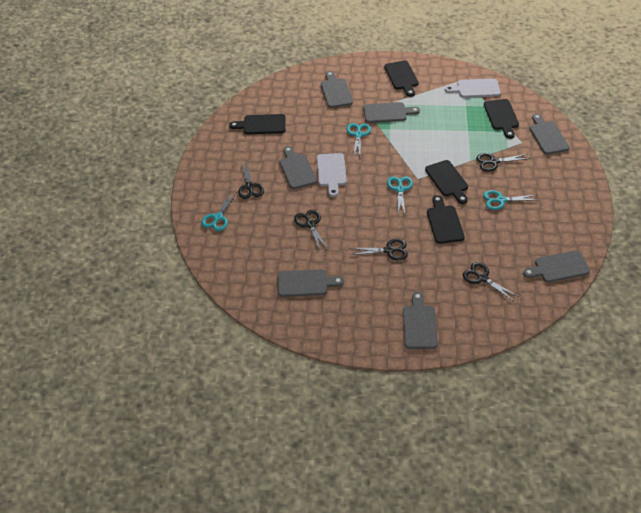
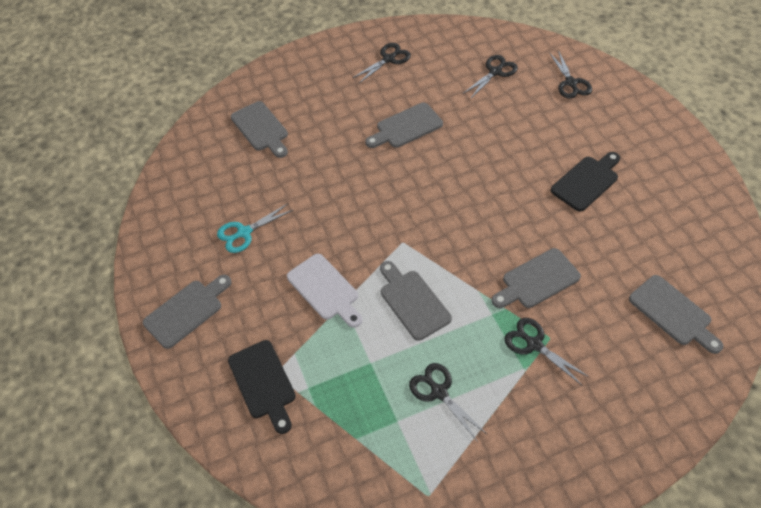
black cutting board: 5 -> 2
grey cutting board: 7 -> 6
turquoise scissors: 4 -> 1
white cutting board: 2 -> 1

